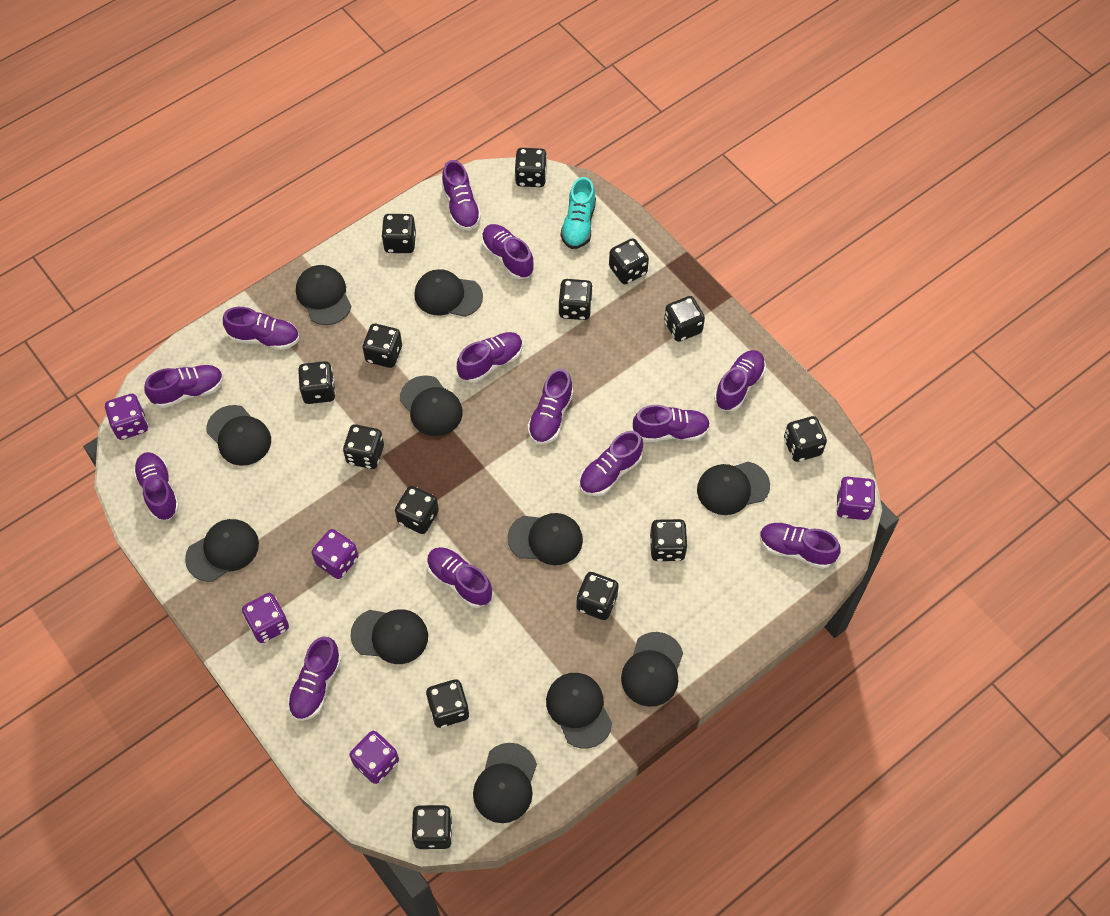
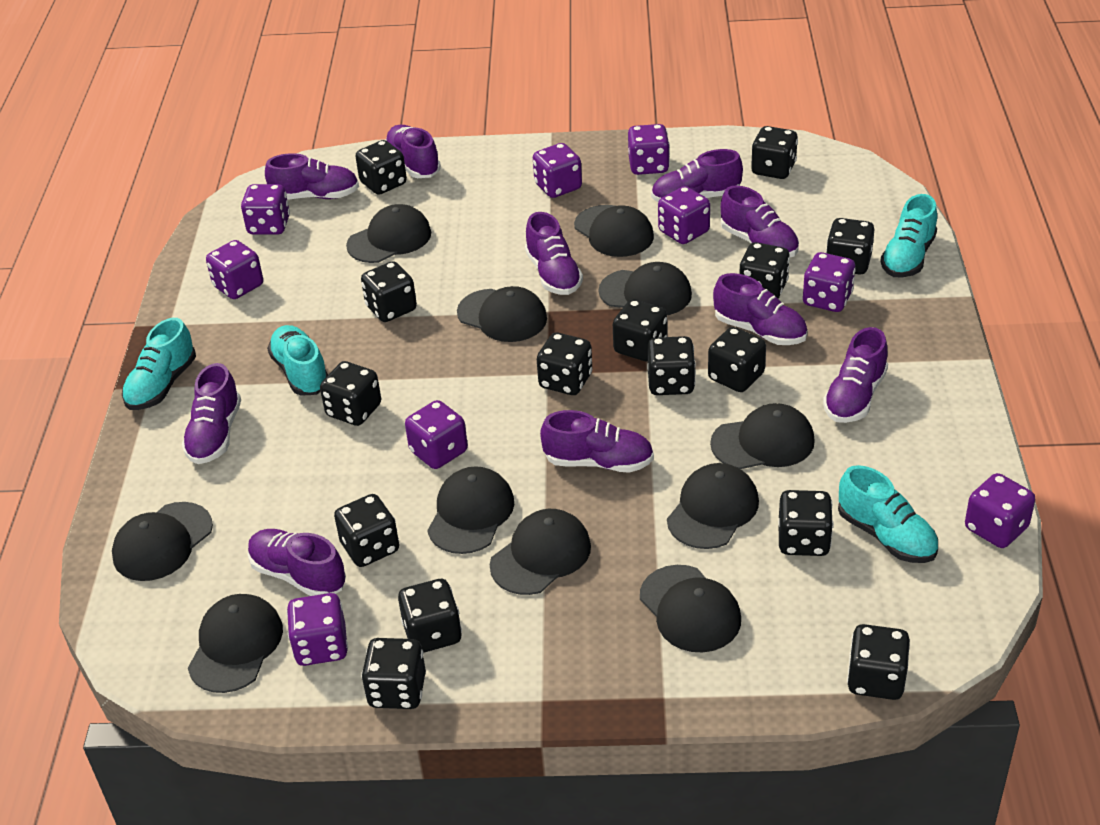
black dice: 14 -> 15
purple dice: 5 -> 9
purple shoe: 13 -> 10
turquoise shoe: 1 -> 4

